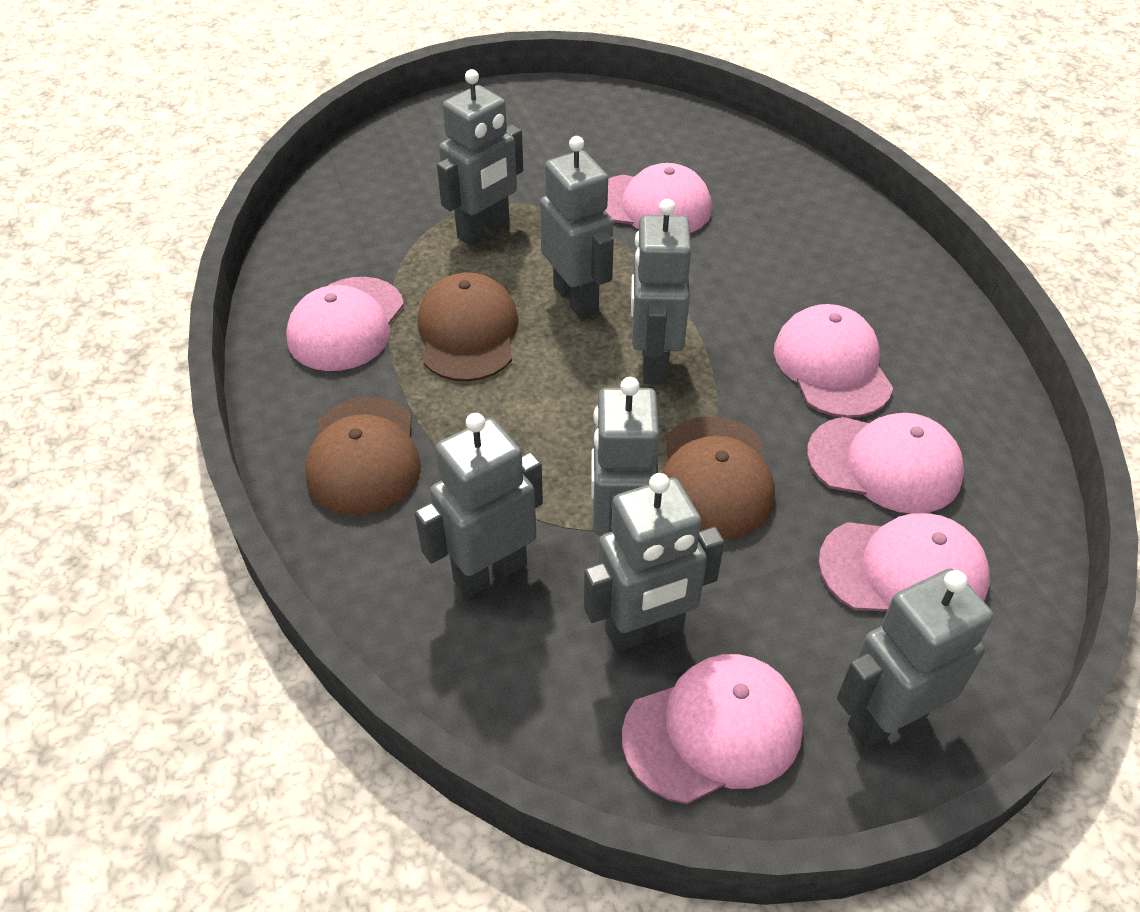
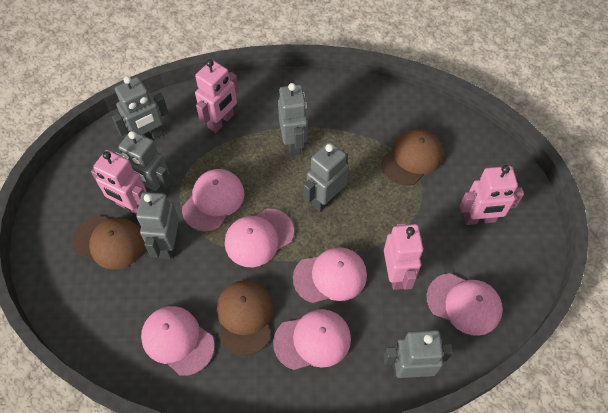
grey robot: 7 -> 6
pink robot: 0 -> 4

